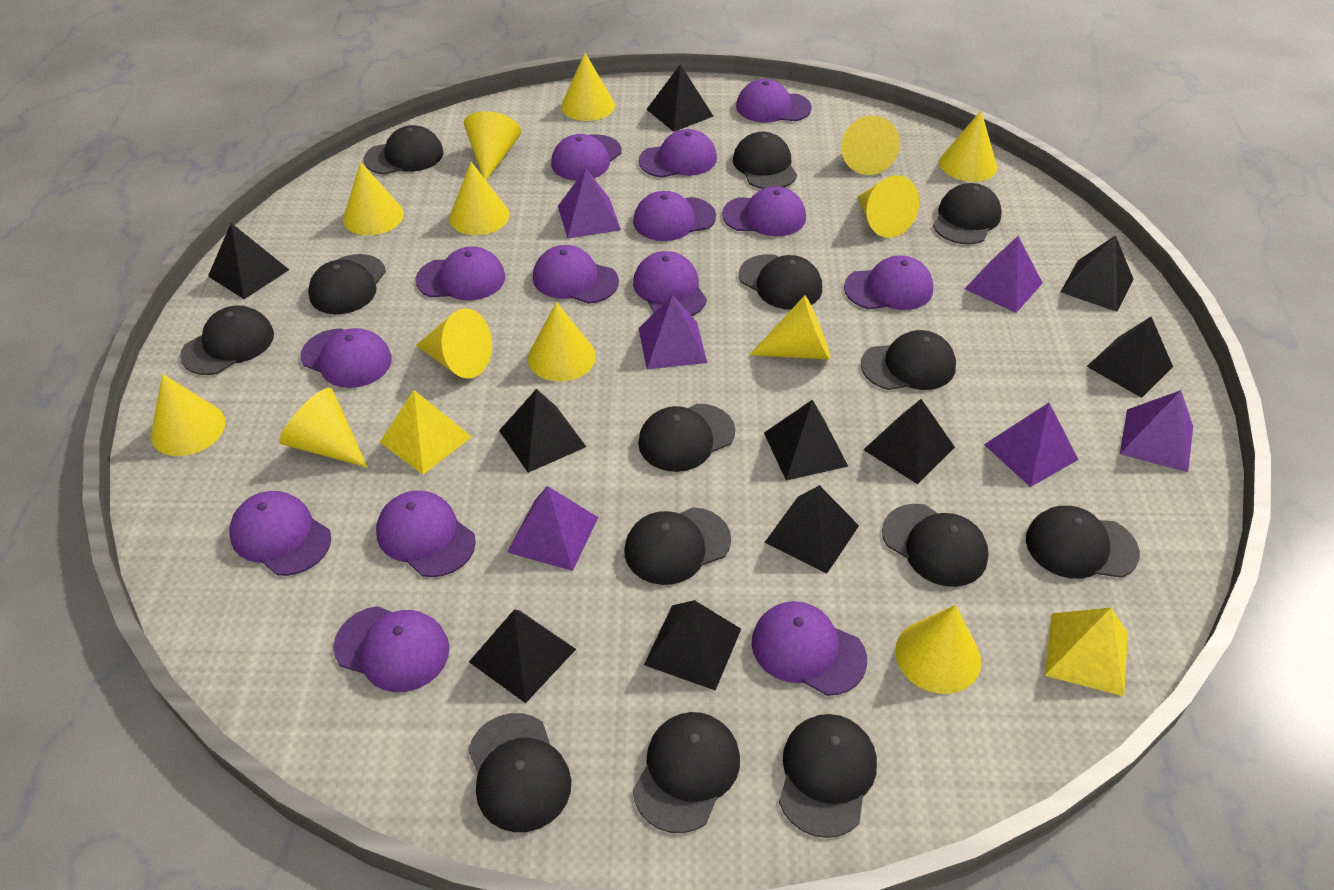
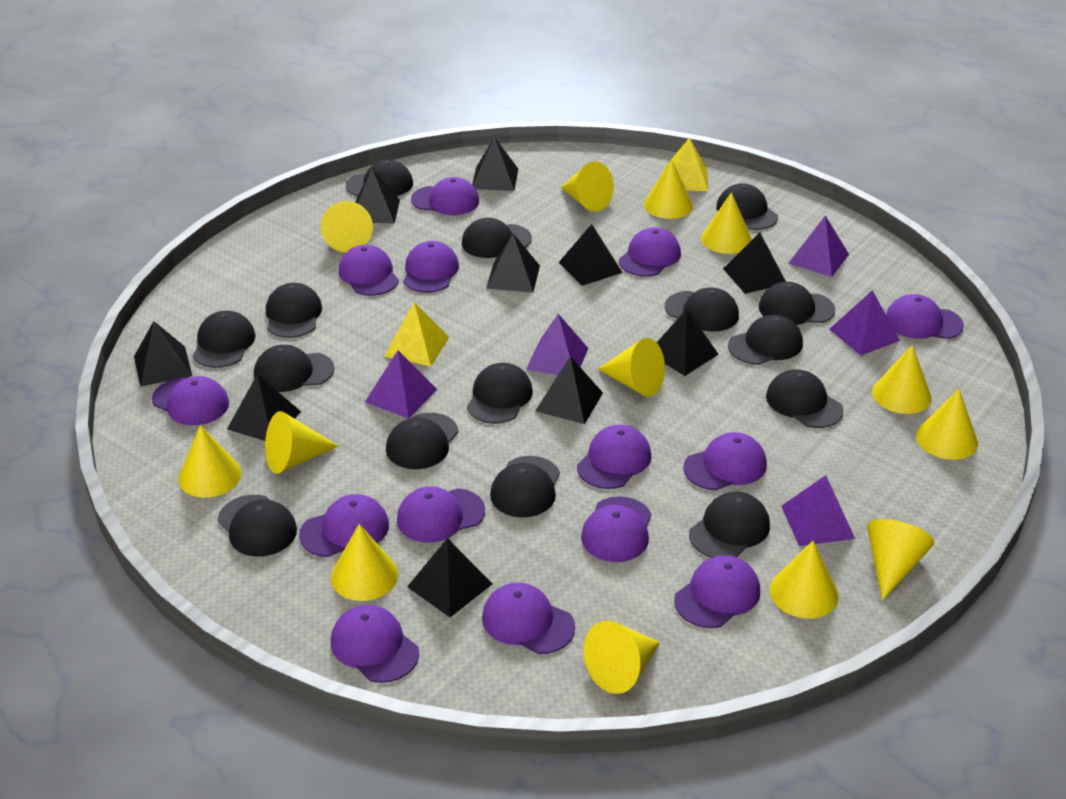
black cap: 14 -> 15
purple pyramid: 6 -> 5

